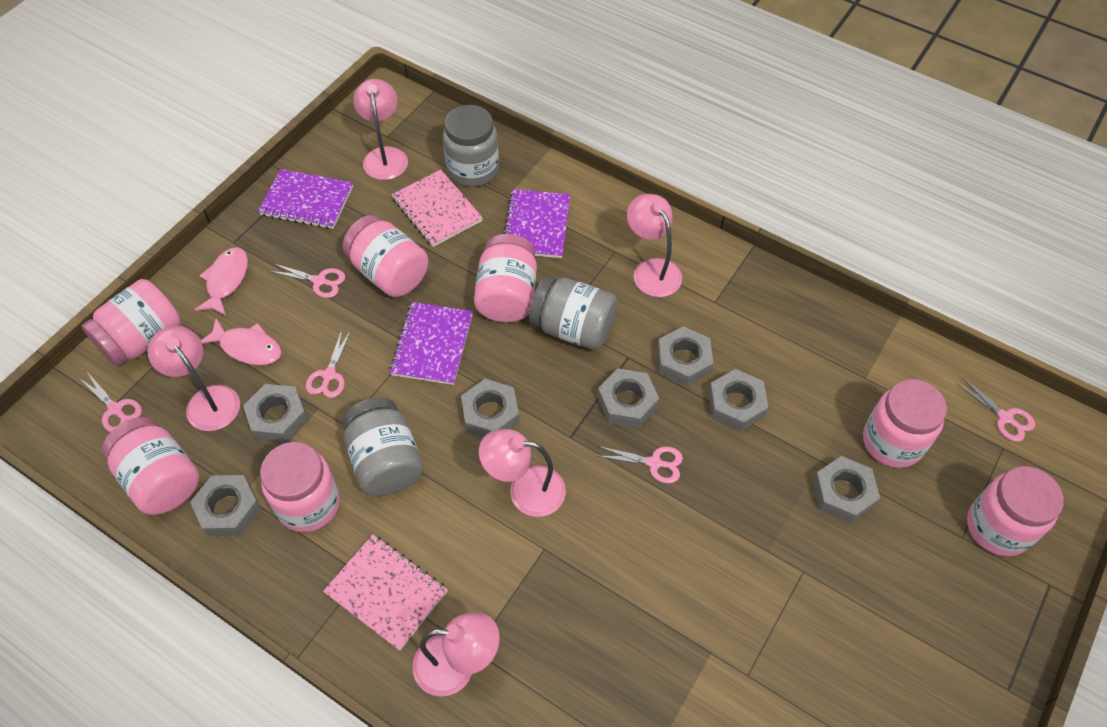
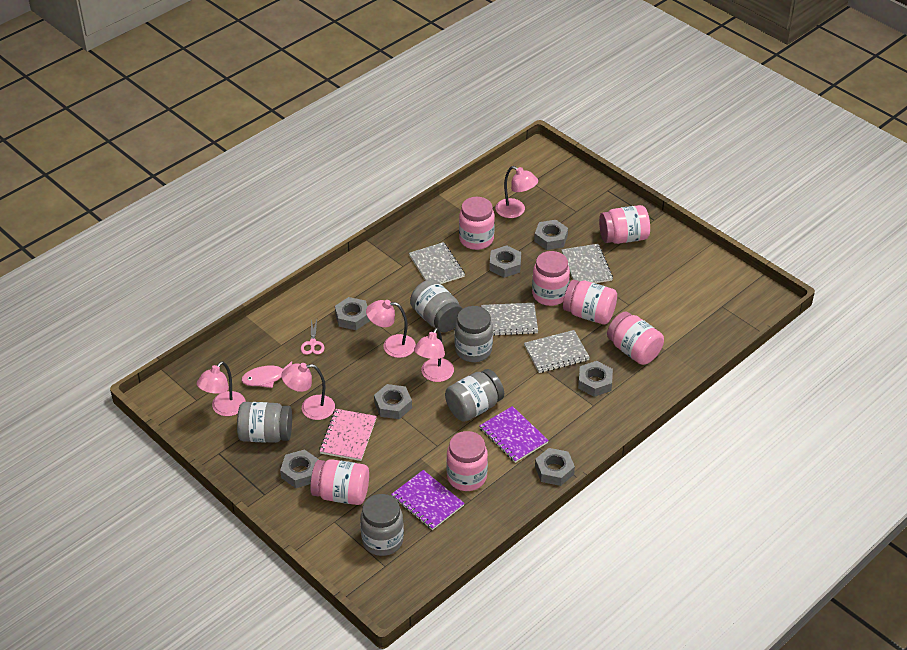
grey jar: 3 -> 5
grey notebook: 0 -> 4
pink fish: 2 -> 1
pink notebook: 2 -> 1
pink scissors: 5 -> 1
purple notebook: 3 -> 2

